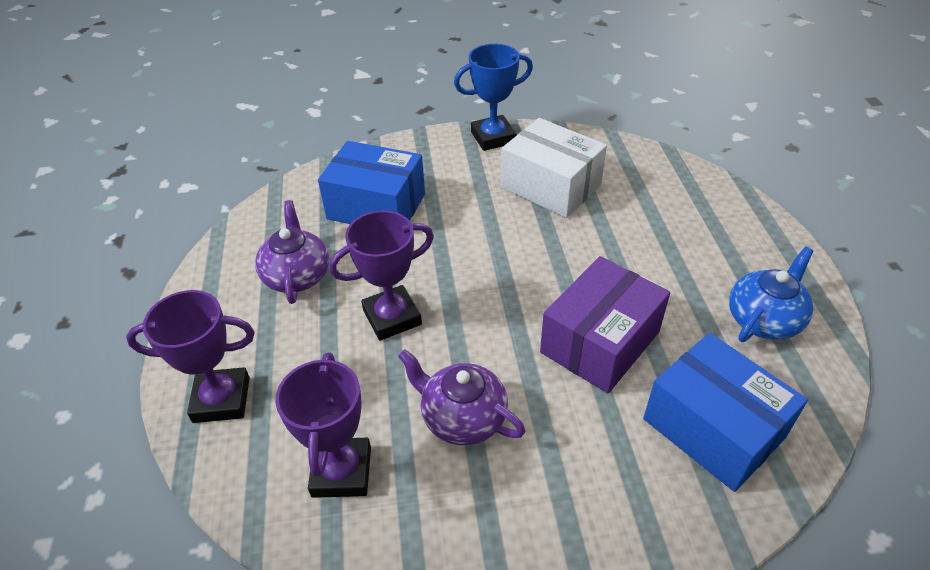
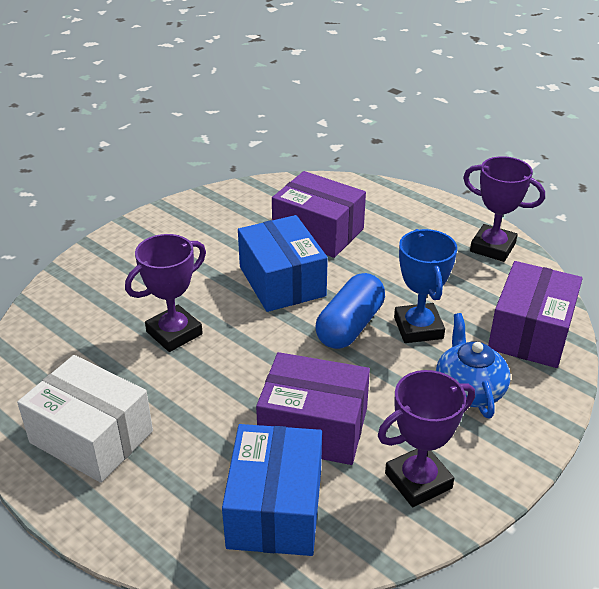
blue capsule: 0 -> 1
purple box: 1 -> 3
purple teapot: 2 -> 0

